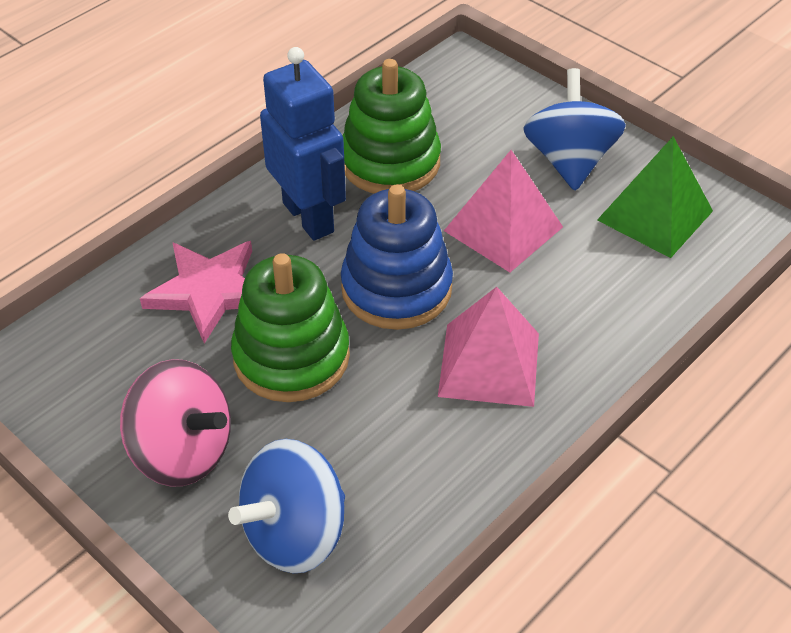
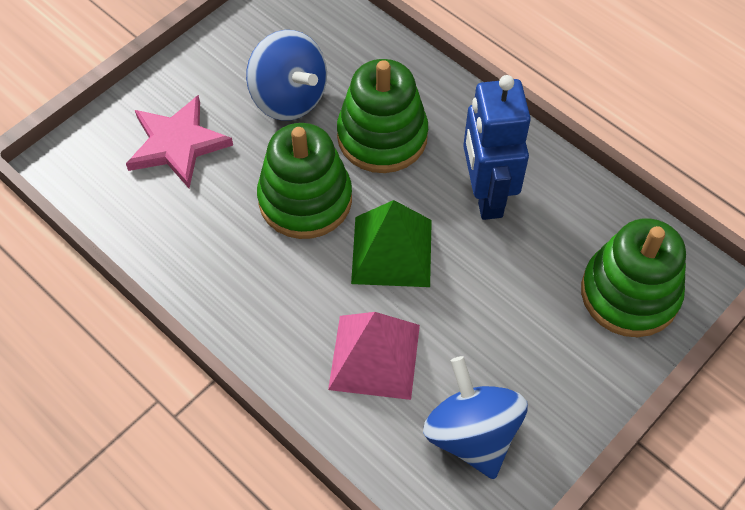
blue stacking toy: 1 -> 0
green stacking toy: 2 -> 3
pink pyramid: 2 -> 1
pink spinning top: 1 -> 0

